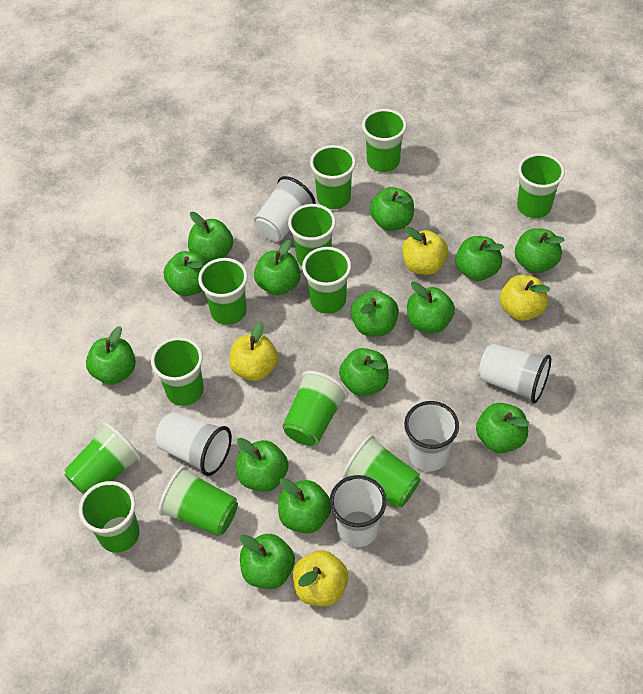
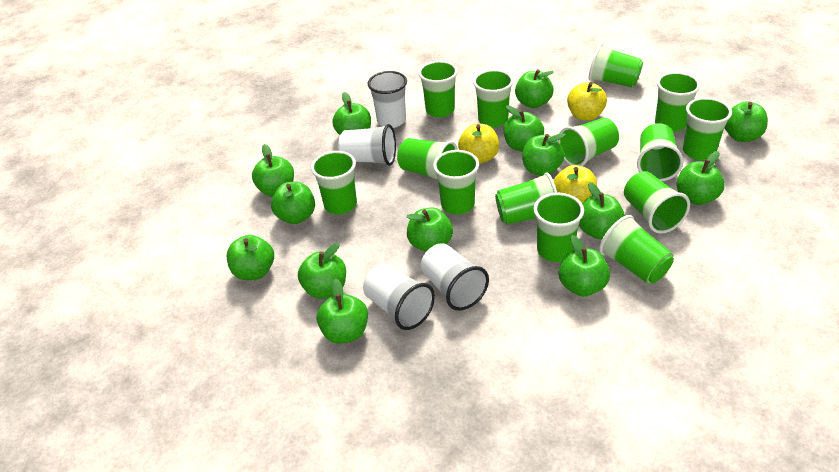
green cup: 12 -> 14
white cup: 5 -> 4
yellow apple: 4 -> 3

